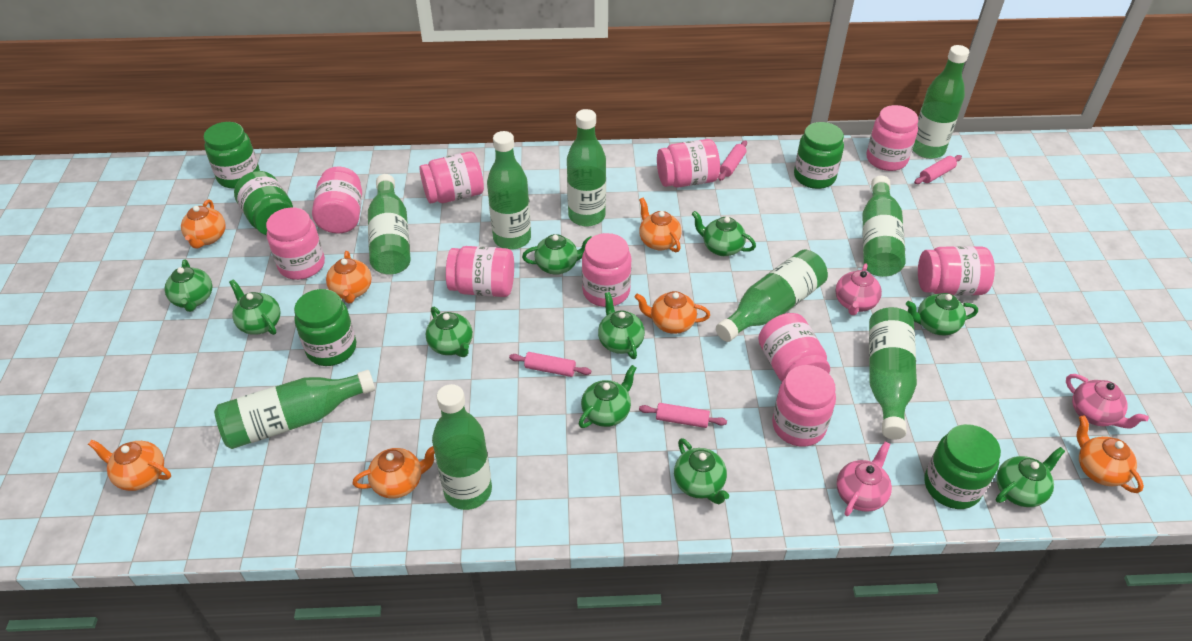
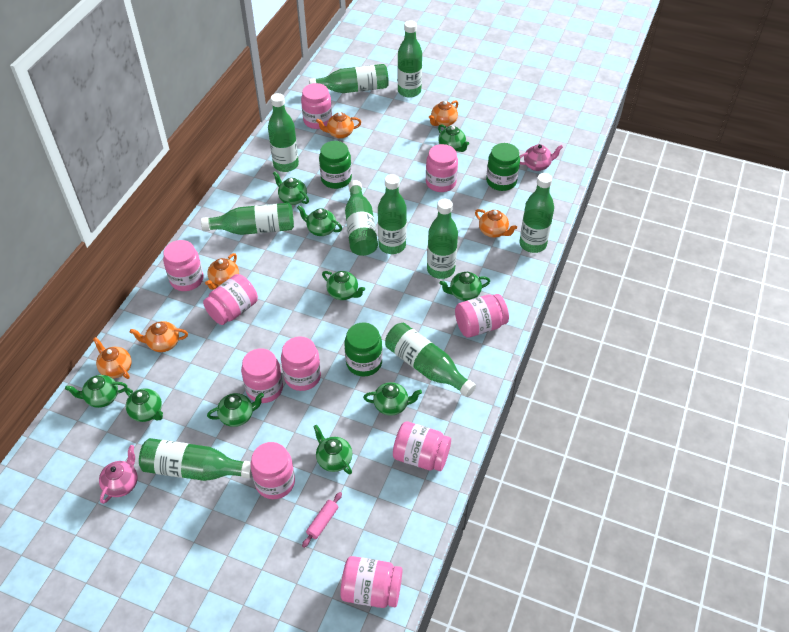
green bottle: 9 -> 10
green jar: 5 -> 3
orange teapot: 7 -> 6
pink rolling pin: 4 -> 1
pink teapot: 3 -> 2

